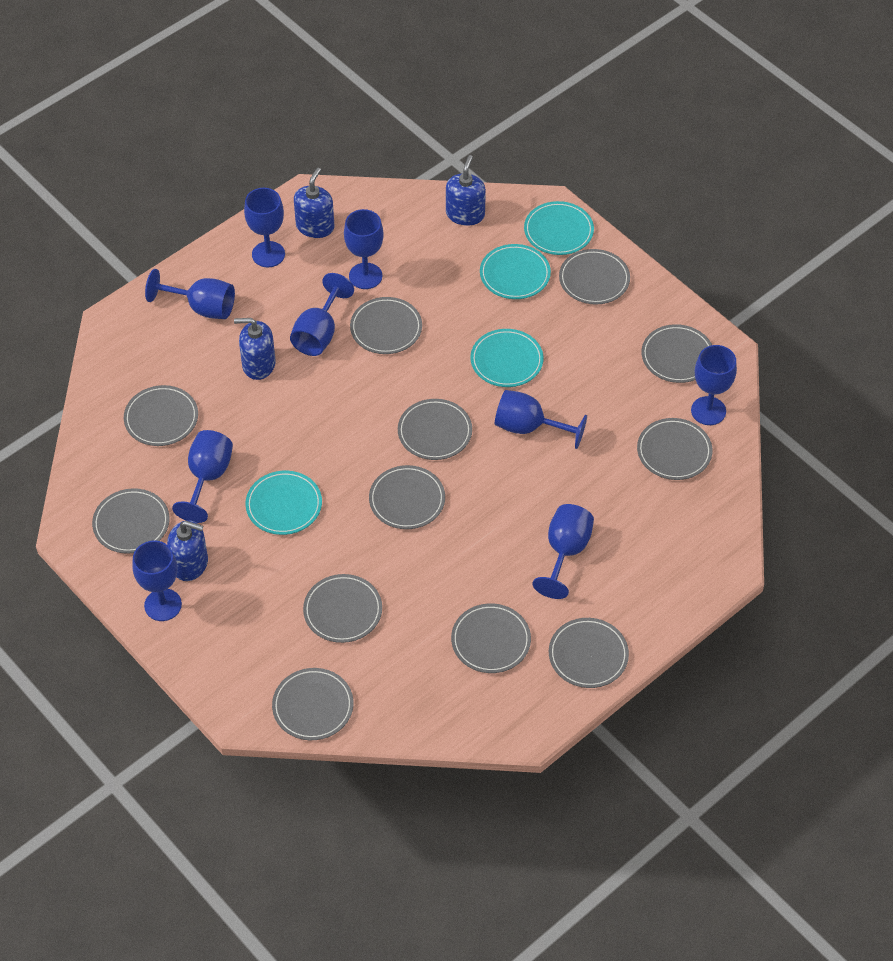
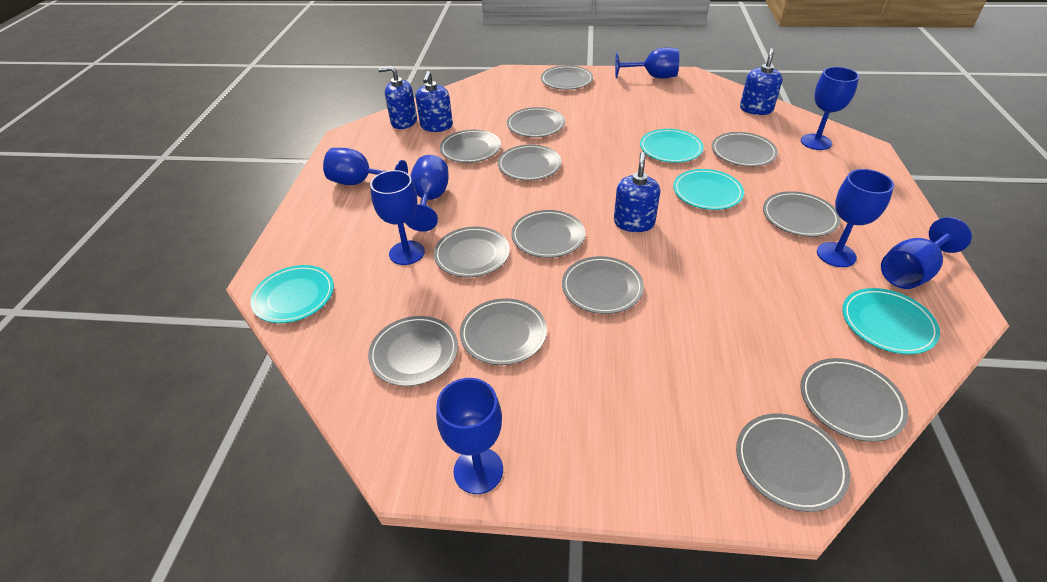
blue goblet: 9 -> 8
grey plate: 12 -> 13

